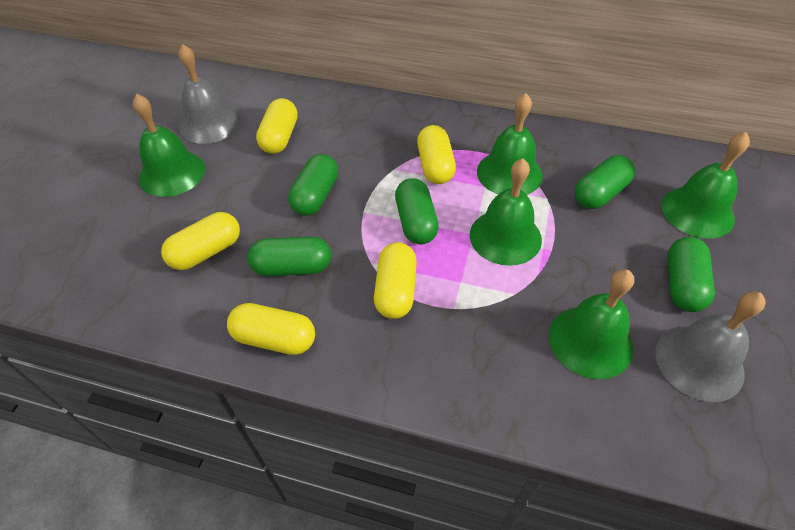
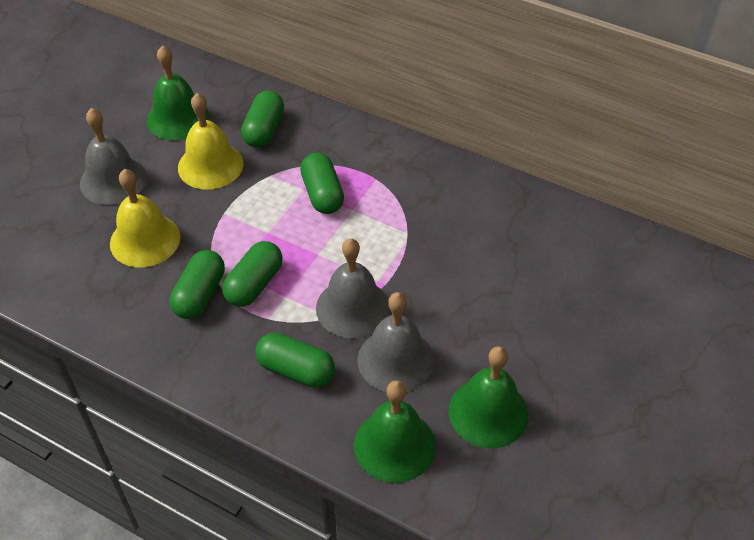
green bell: 5 -> 3
grey bell: 2 -> 3
yellow bell: 0 -> 2
yellow capsule: 5 -> 0

